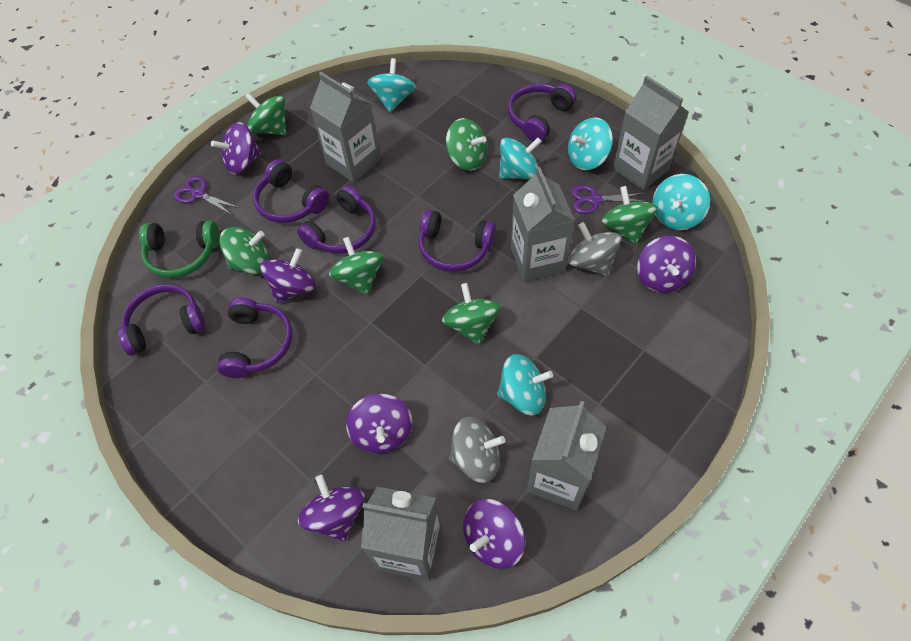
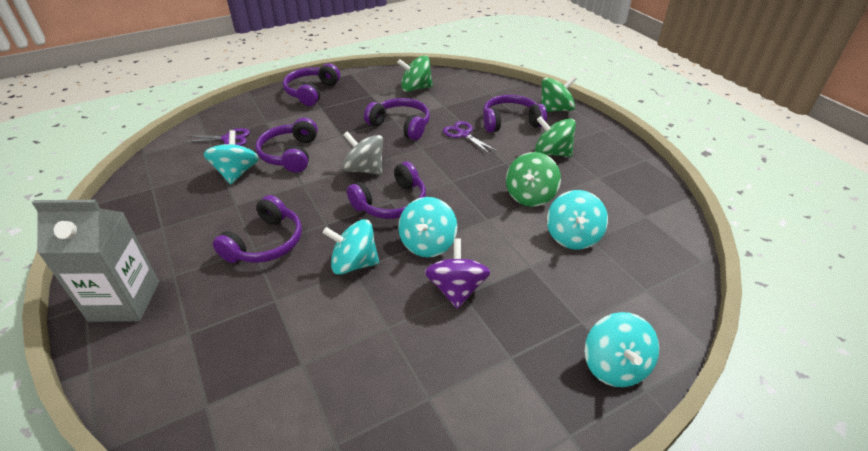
green headphones: 1 -> 0
green spinning top: 6 -> 4
grey carton: 5 -> 1
grey spinning top: 2 -> 1
purple spinning top: 6 -> 1

